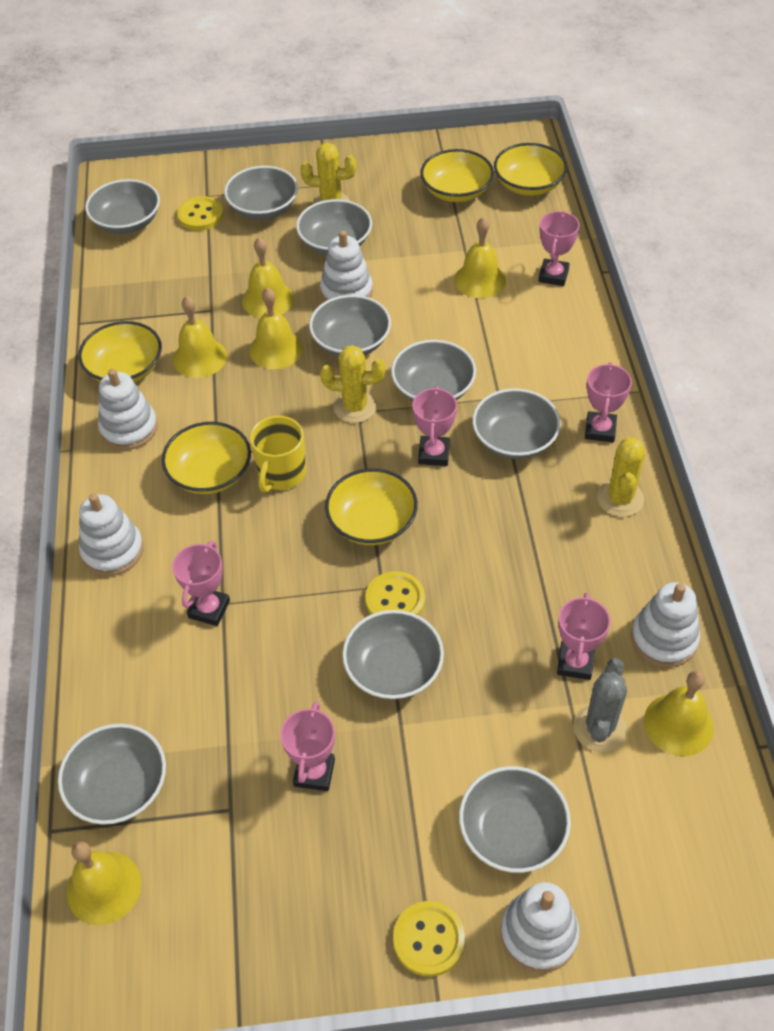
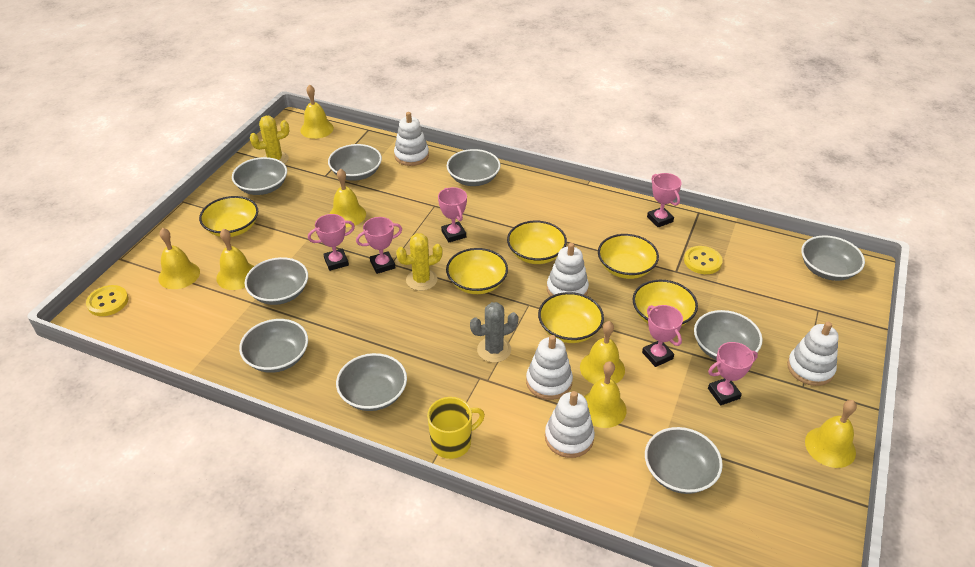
yellow bell: 6 -> 7
yellow bowl: 5 -> 6
yellow button: 3 -> 2
yellow cactus: 3 -> 2

